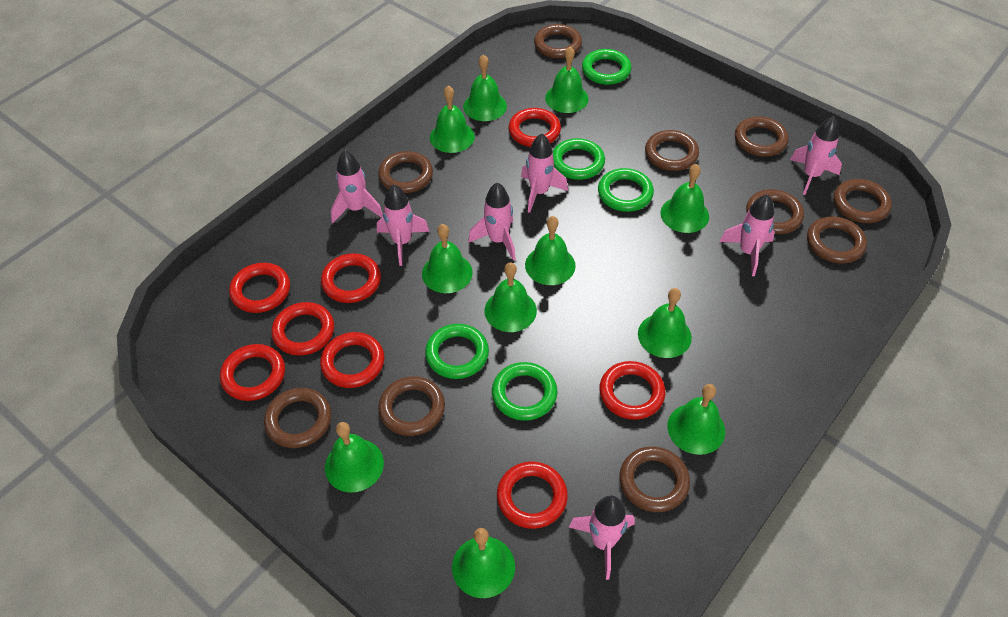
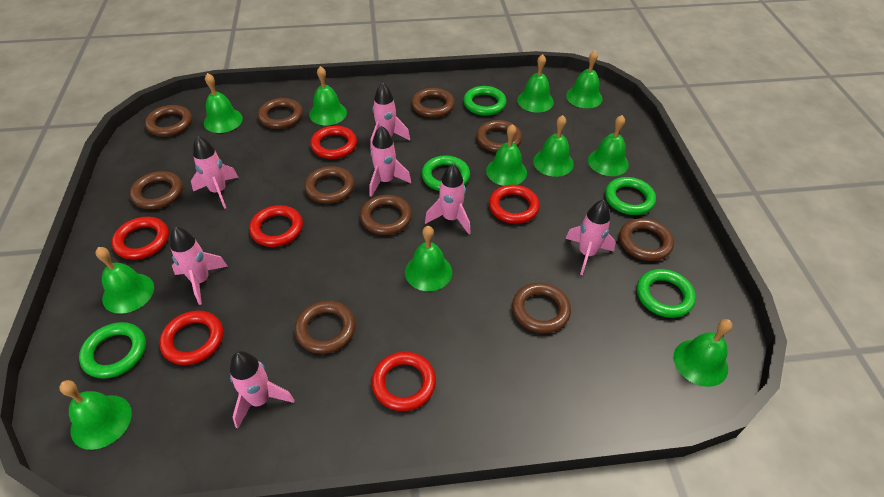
red ring: 8 -> 6

